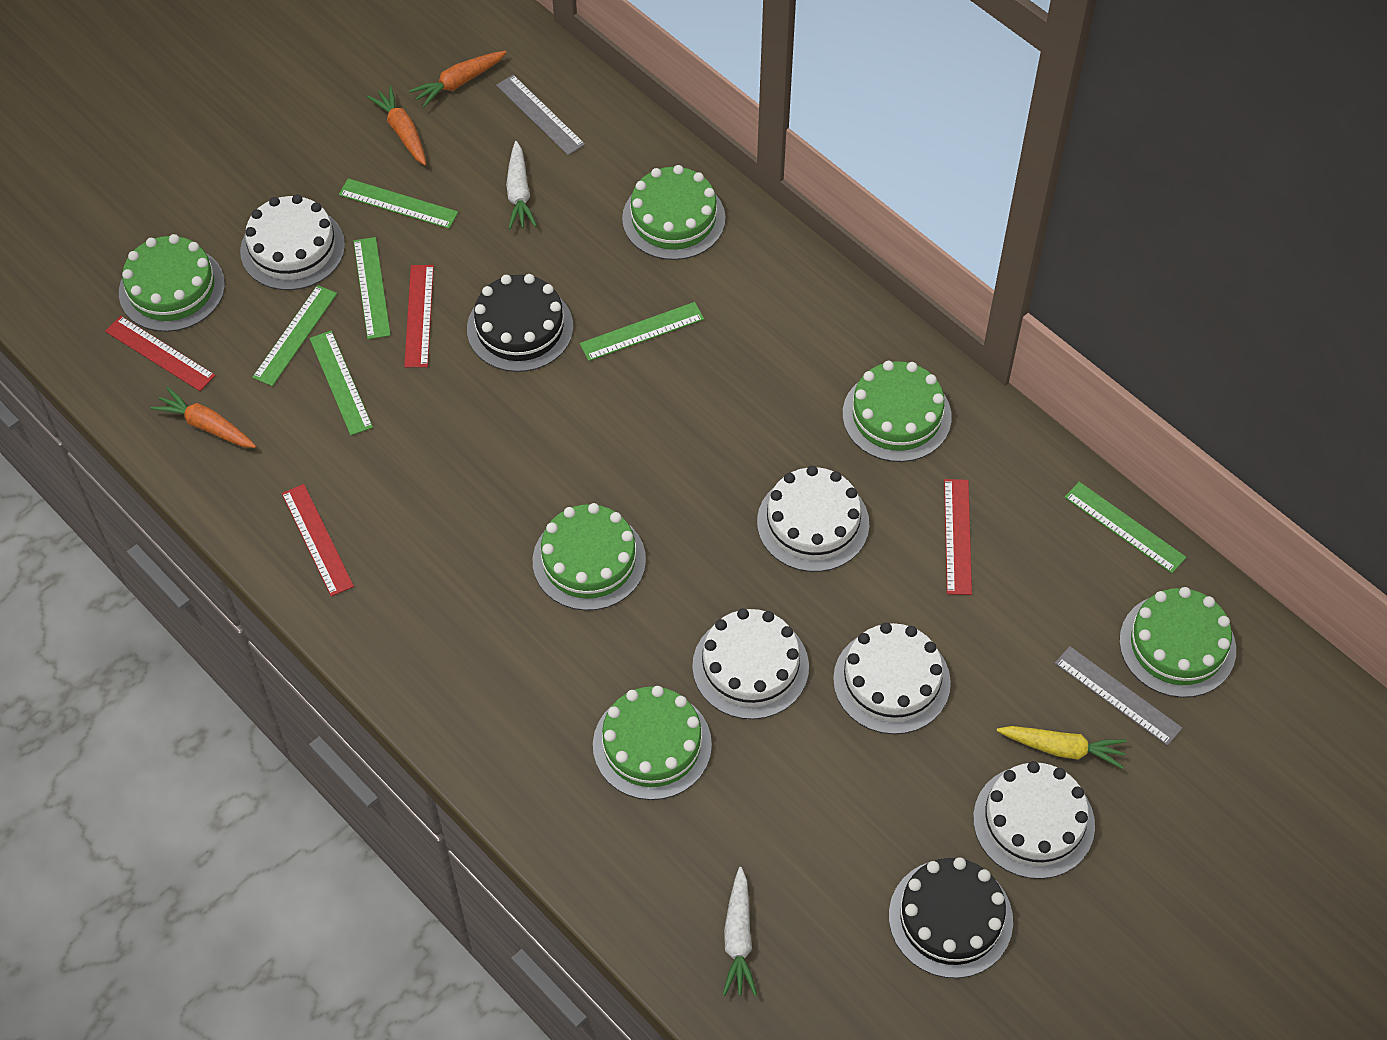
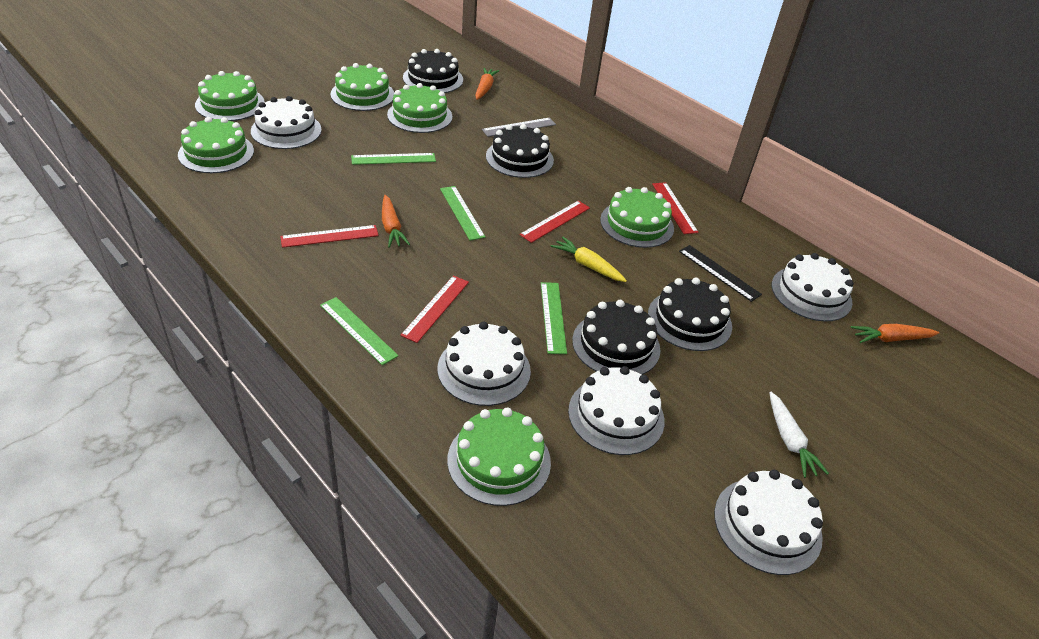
black cake: 2 -> 4
black ruler: 0 -> 1
green ruler: 6 -> 4
grey ruler: 2 -> 1
white carrot: 2 -> 1

